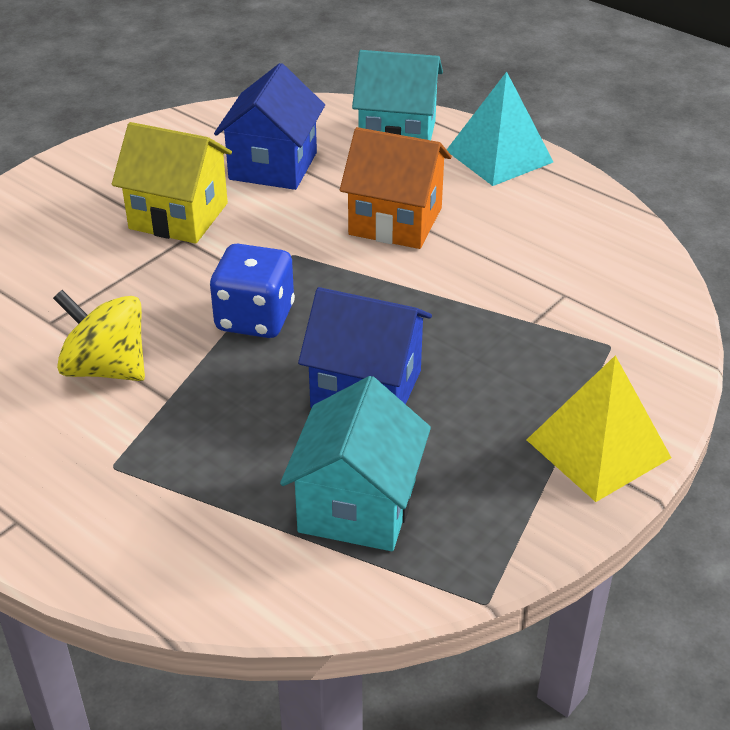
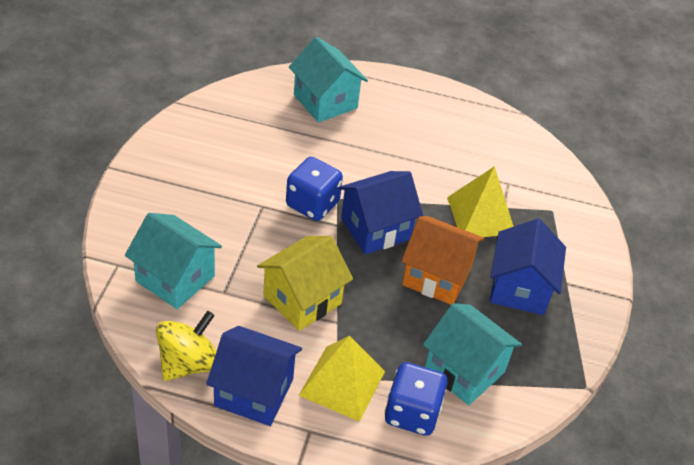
blue dice: 1 -> 2
blue house: 2 -> 3
turquoise house: 2 -> 3
turquoise pyramid: 1 -> 0
yellow pyramid: 1 -> 2

